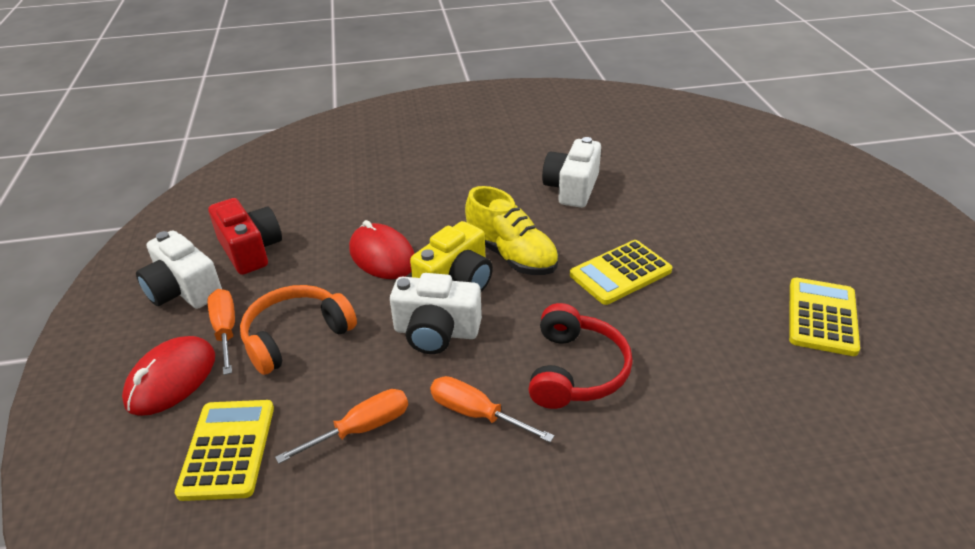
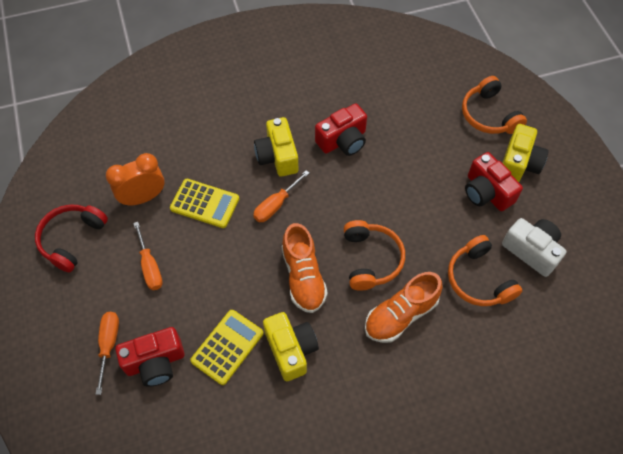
orange clock: 0 -> 1
orange headphones: 1 -> 3
orange shoe: 0 -> 2
red camera: 1 -> 3
red mouse: 2 -> 0
white camera: 3 -> 1
yellow calculator: 3 -> 2
yellow camera: 1 -> 3
yellow shoe: 1 -> 0

